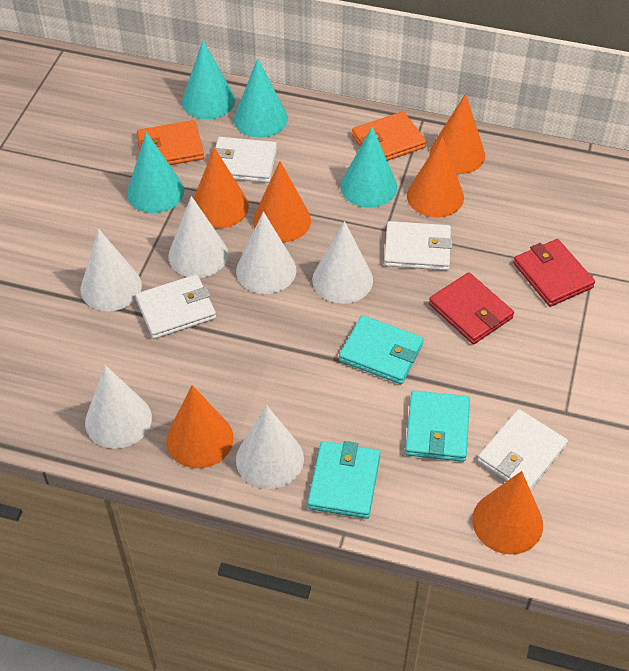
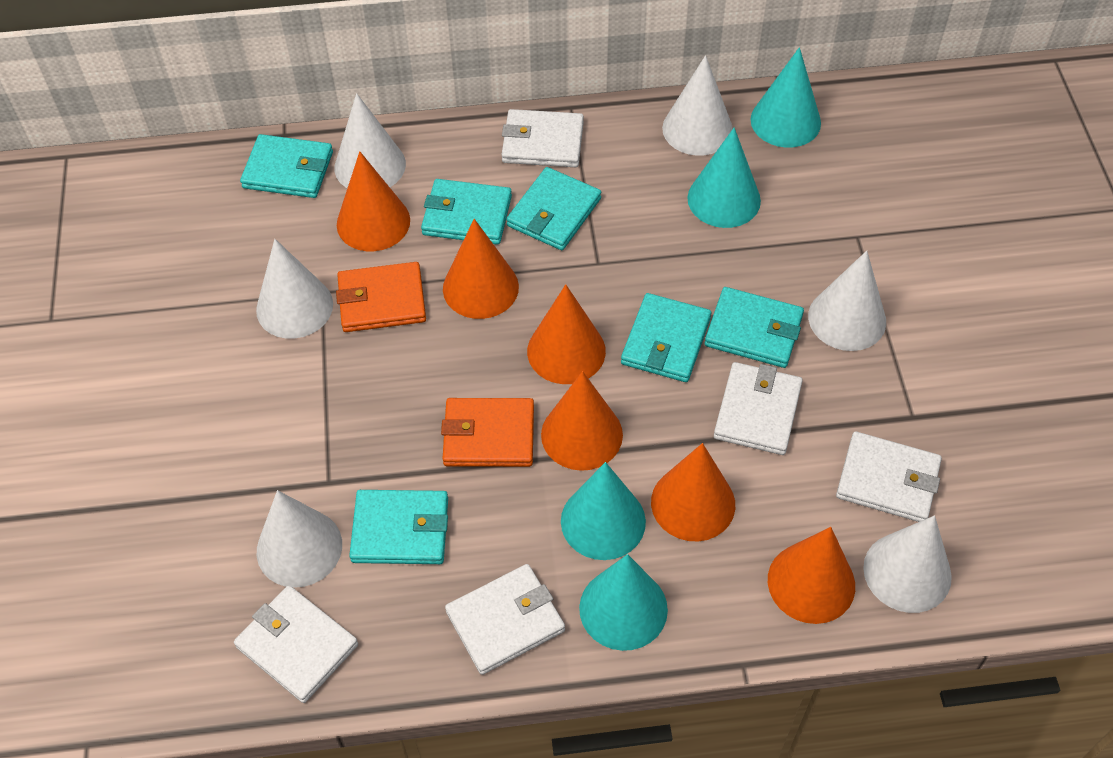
red wallet: 2 -> 0
turquoise wallet: 3 -> 6
white wallet: 4 -> 5

